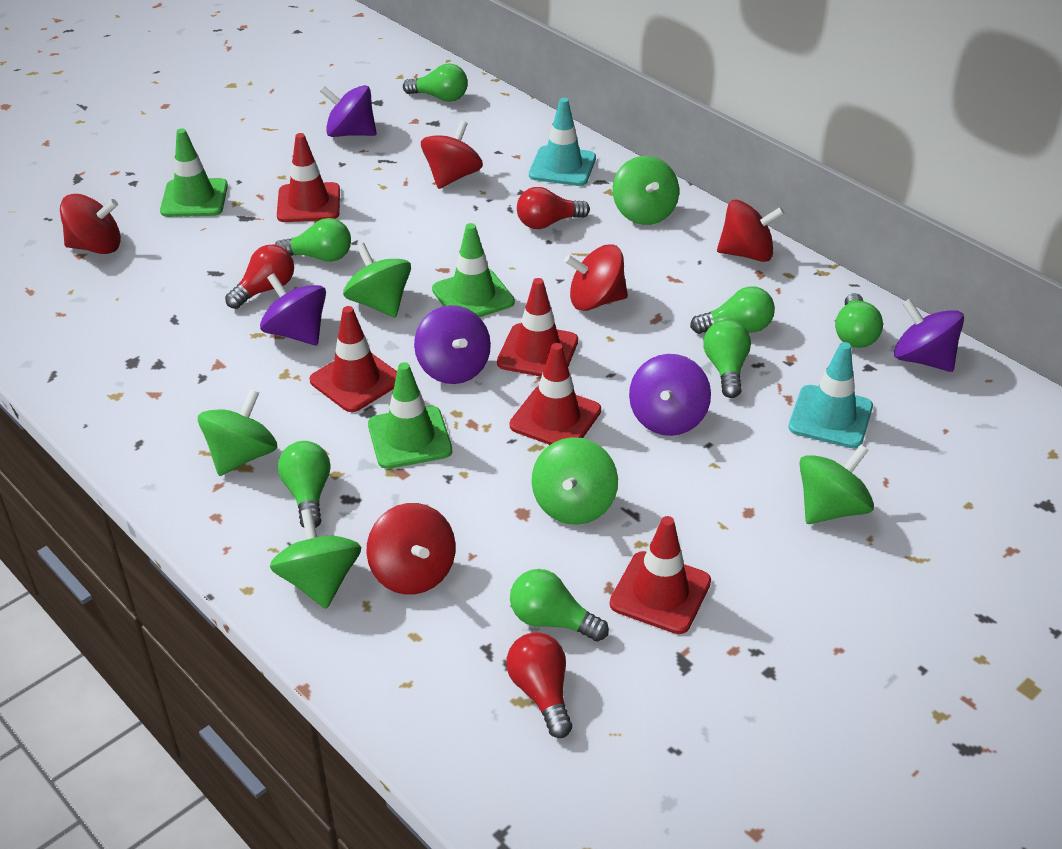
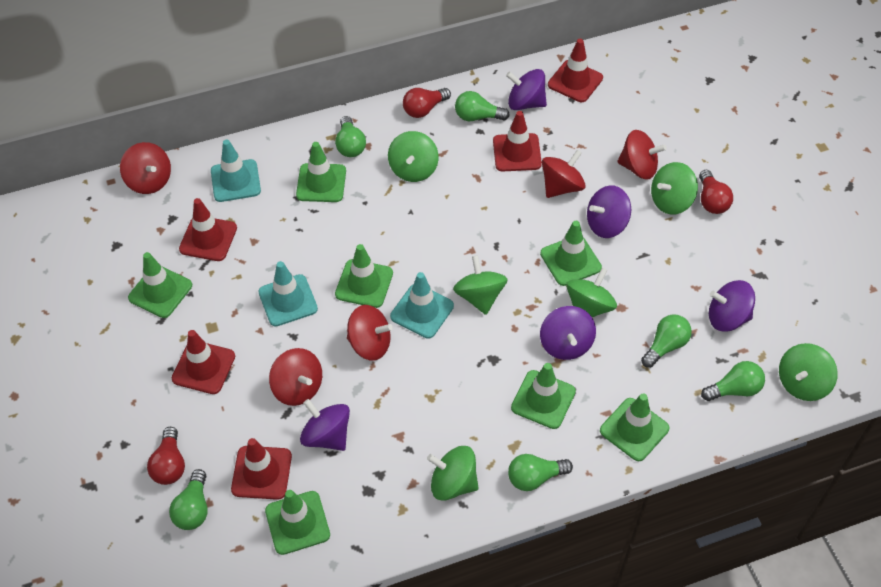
green light bulb: 7 -> 6
green traffic cone: 3 -> 7
turquoise traffic cone: 2 -> 3

